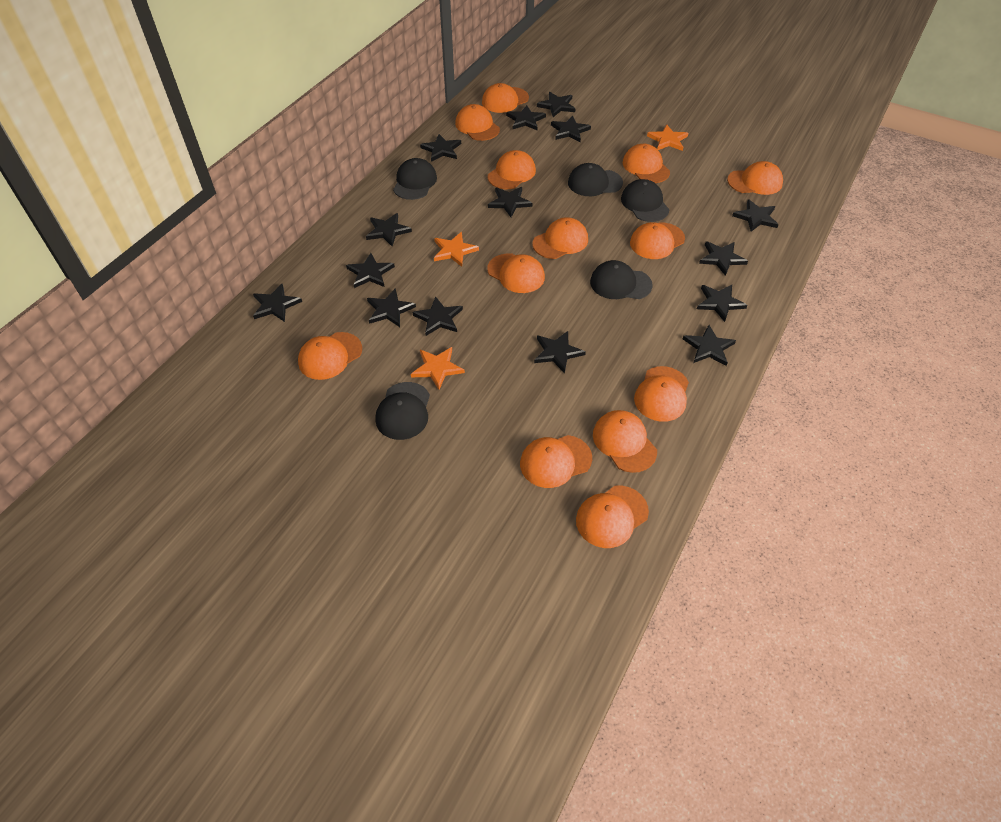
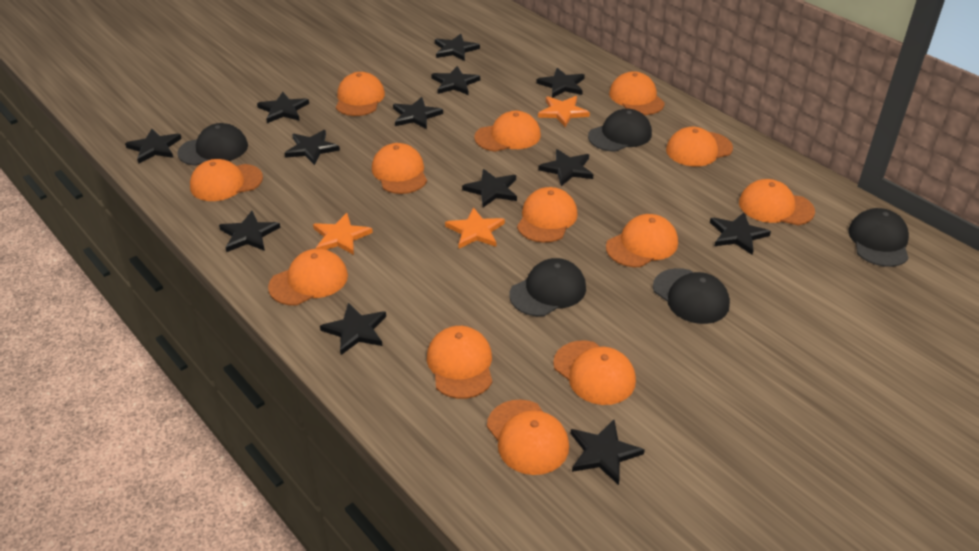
black star: 15 -> 13

